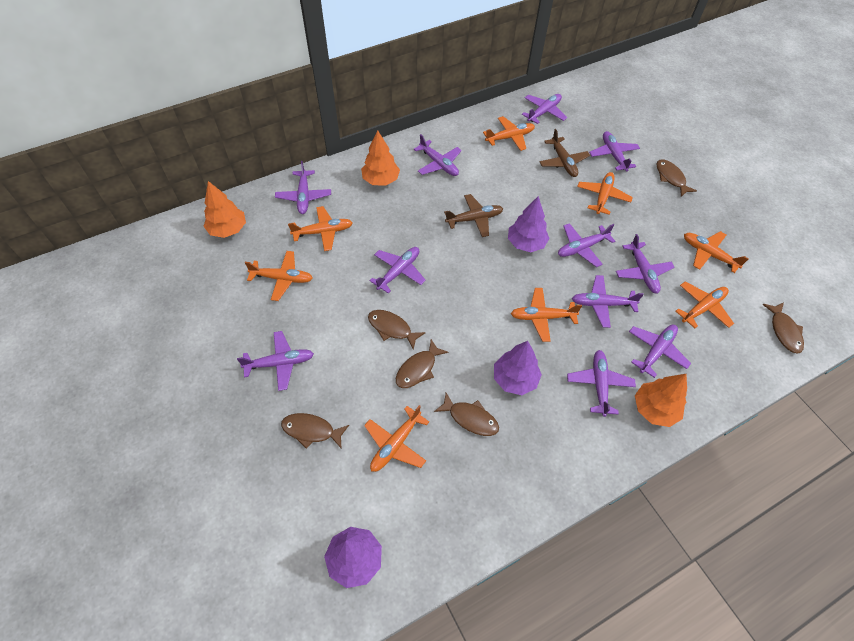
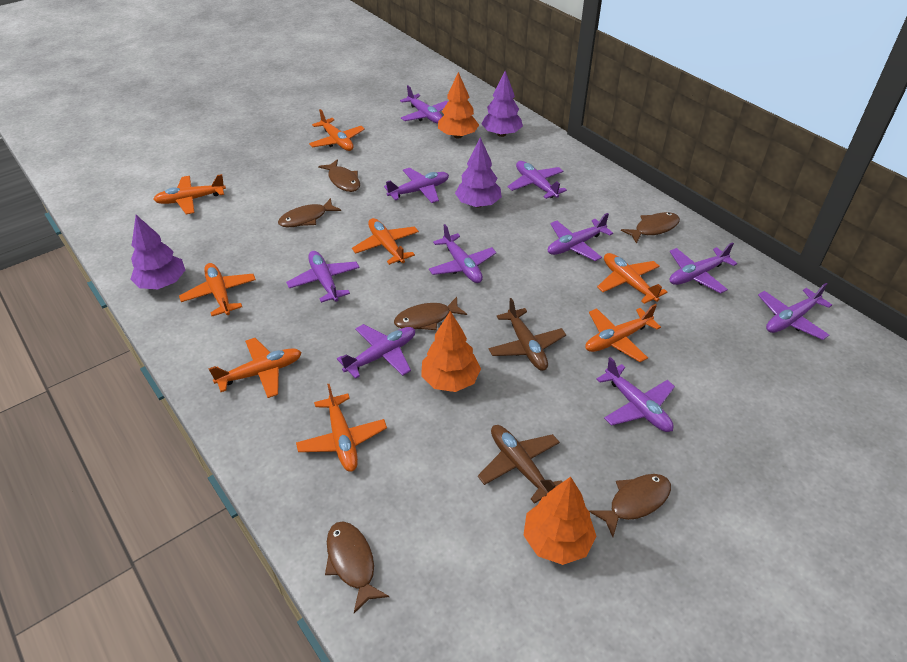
purple plane: 11 -> 10

